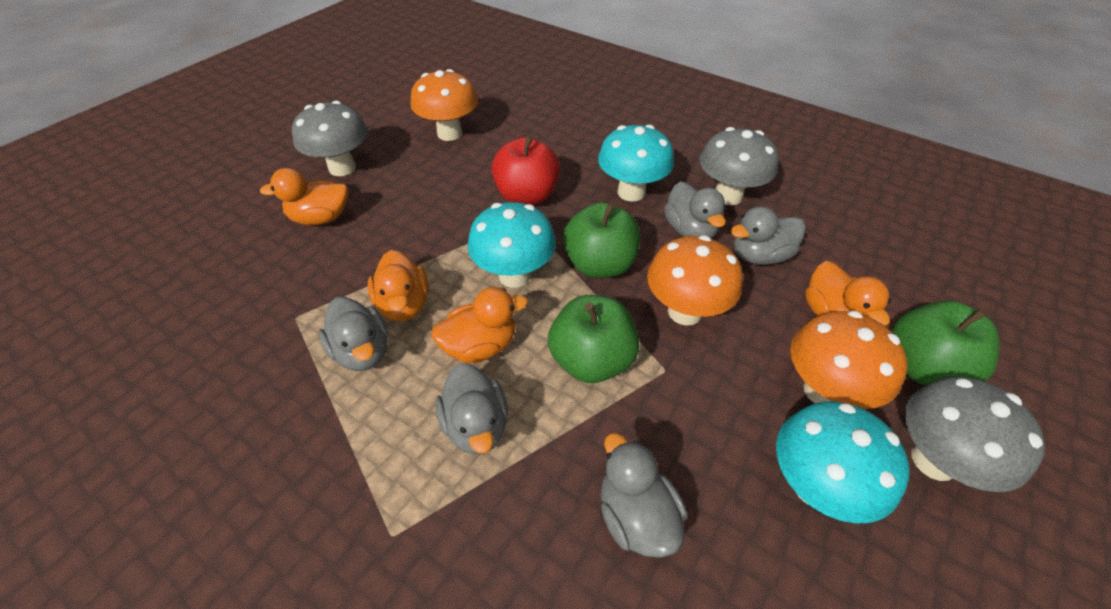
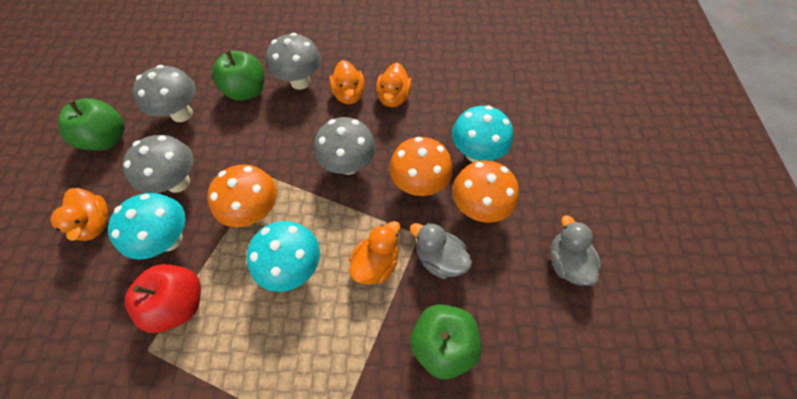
grey duck: 5 -> 2
grey mushroom: 3 -> 4

